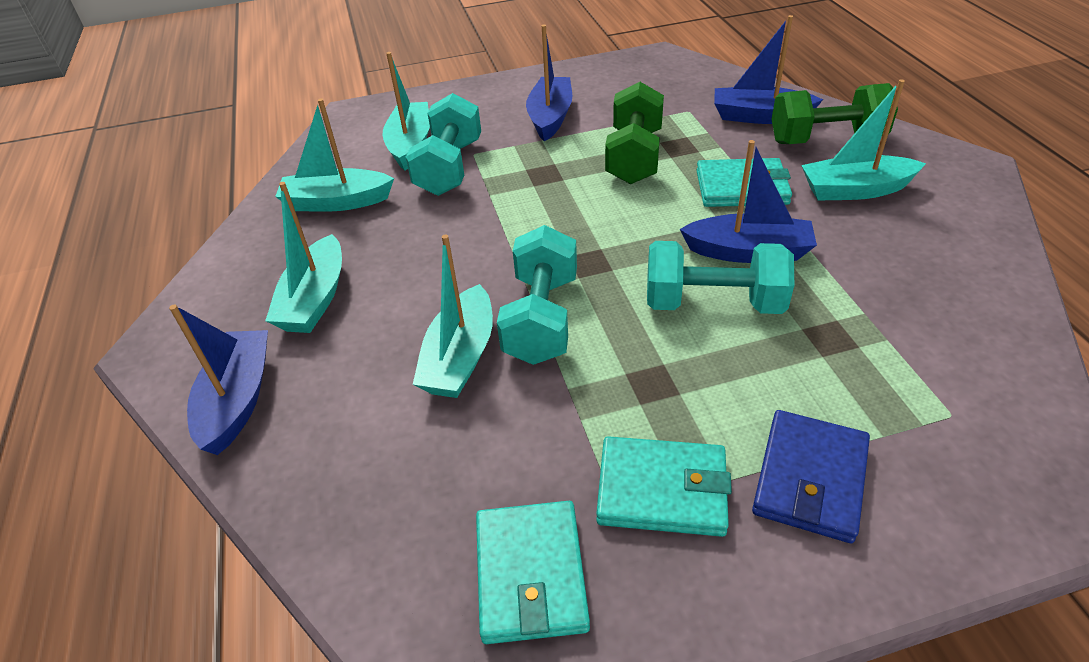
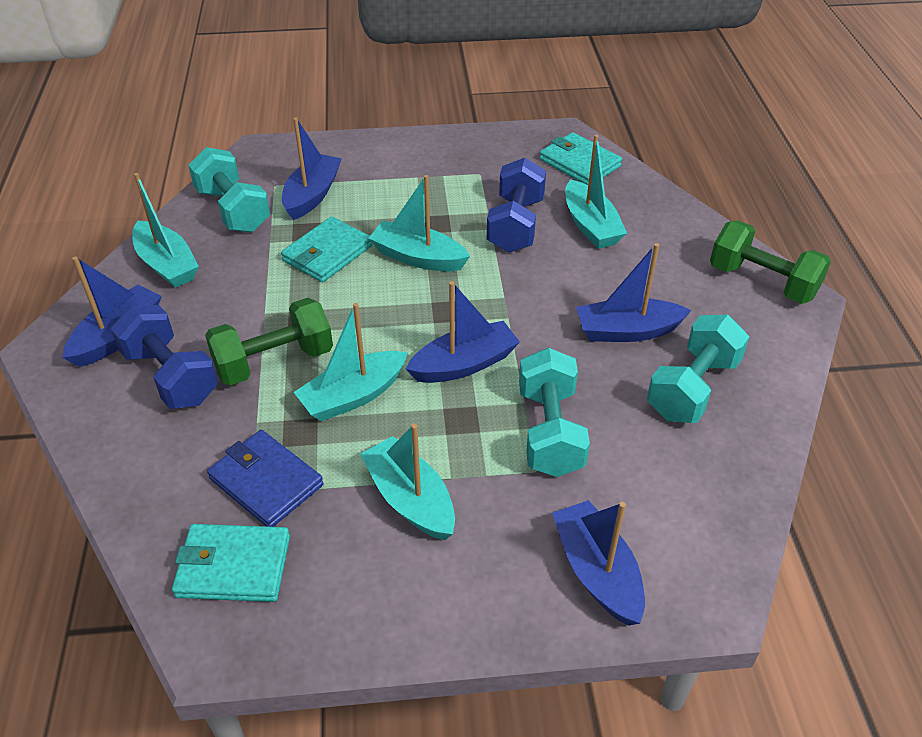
blue boat: 4 -> 5
blue dumbbell: 0 -> 2

